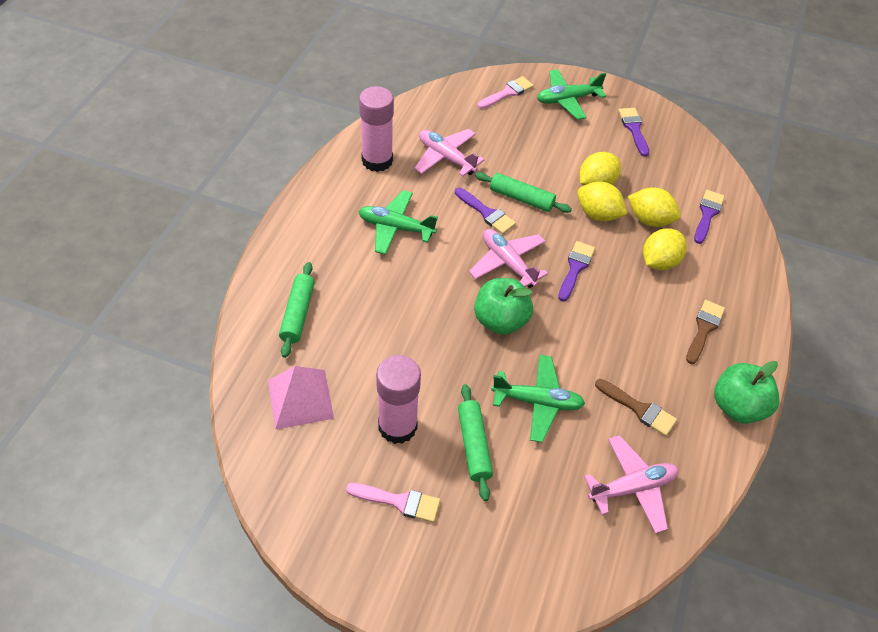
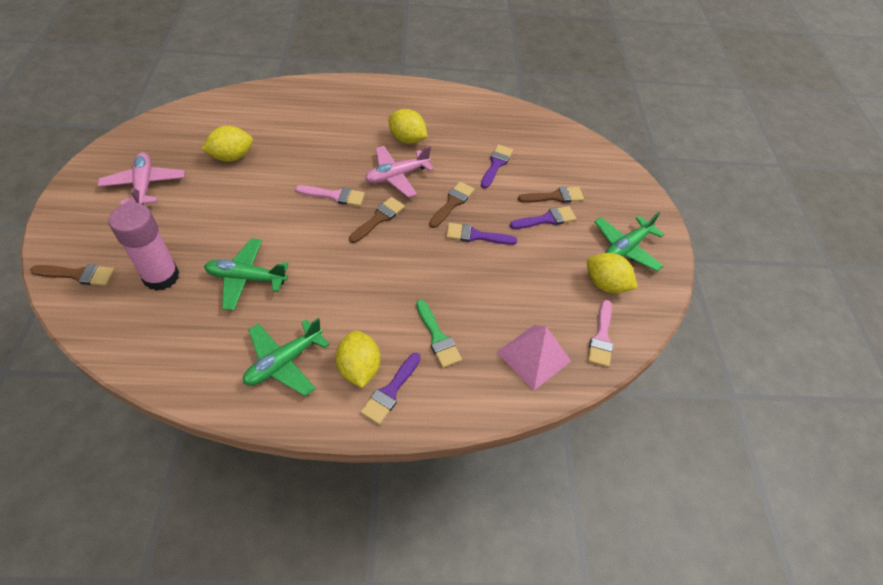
brown brush: 2 -> 4
green apple: 2 -> 0
green brush: 0 -> 1
green rolling pin: 3 -> 0
pink glue stick: 2 -> 1
pink plane: 3 -> 2

